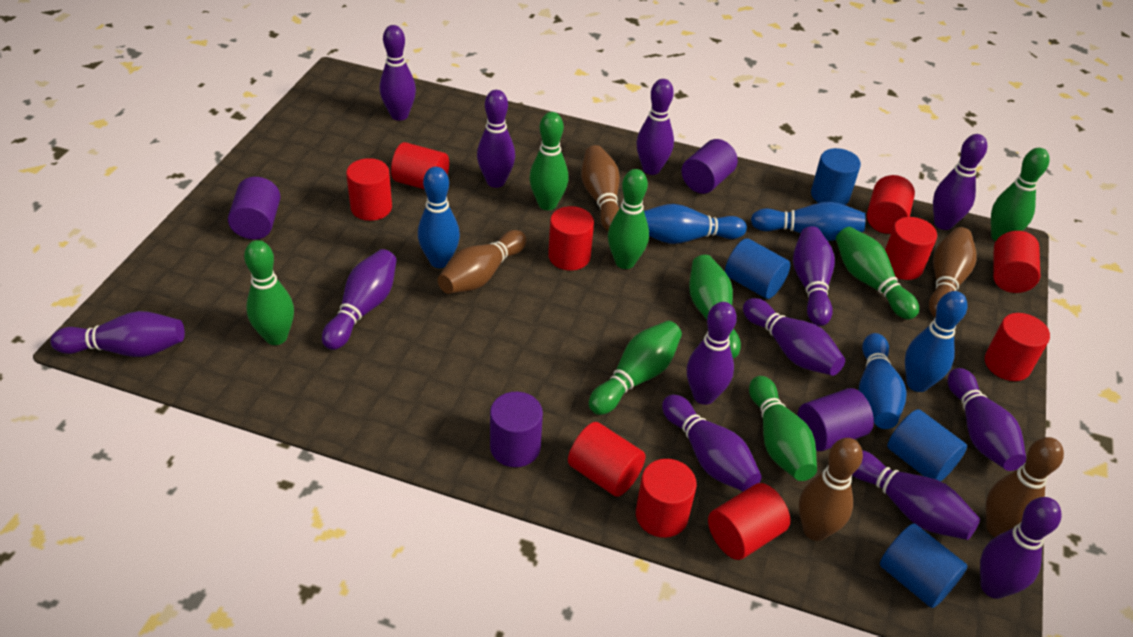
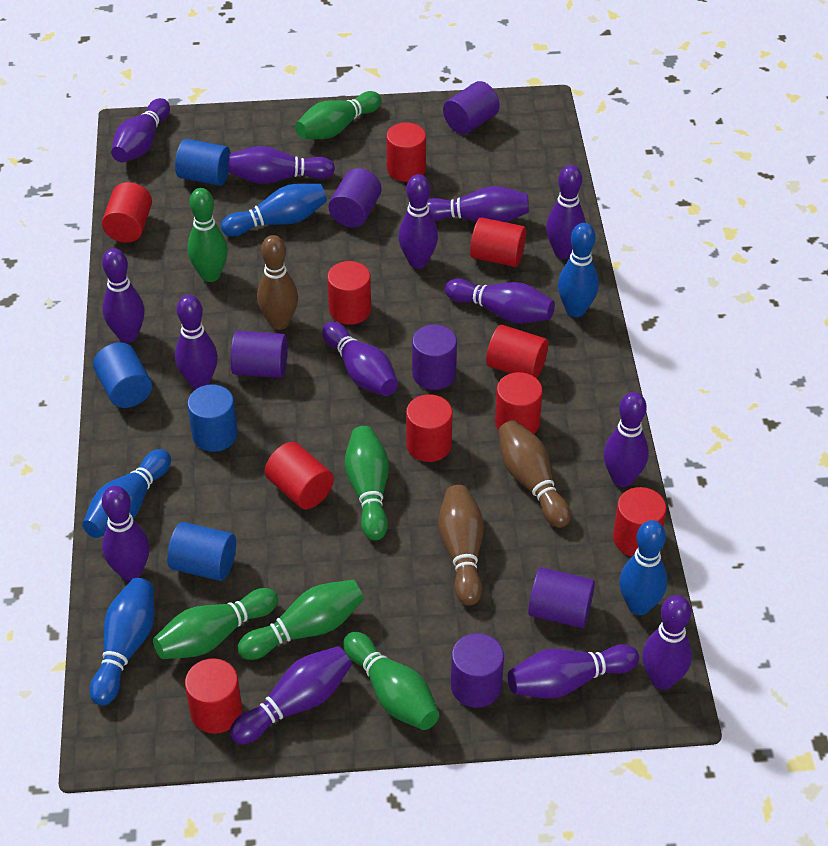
brown bowling pin: 5 -> 3
green bowling pin: 8 -> 6
purple bowling pin: 13 -> 14
purple cylinder: 4 -> 6

